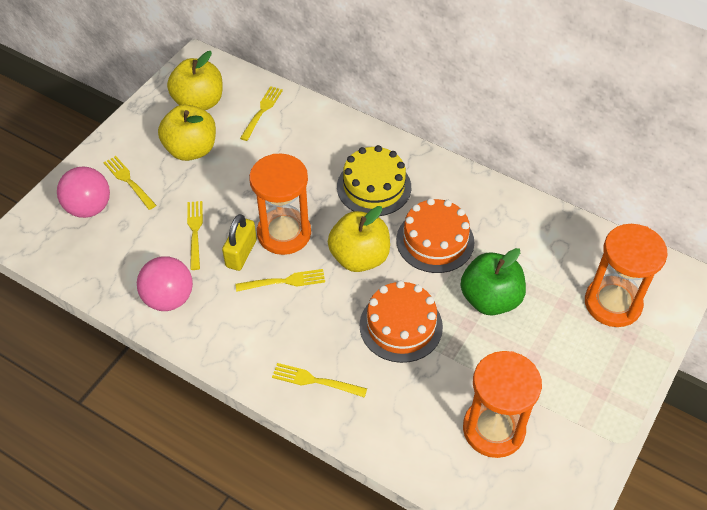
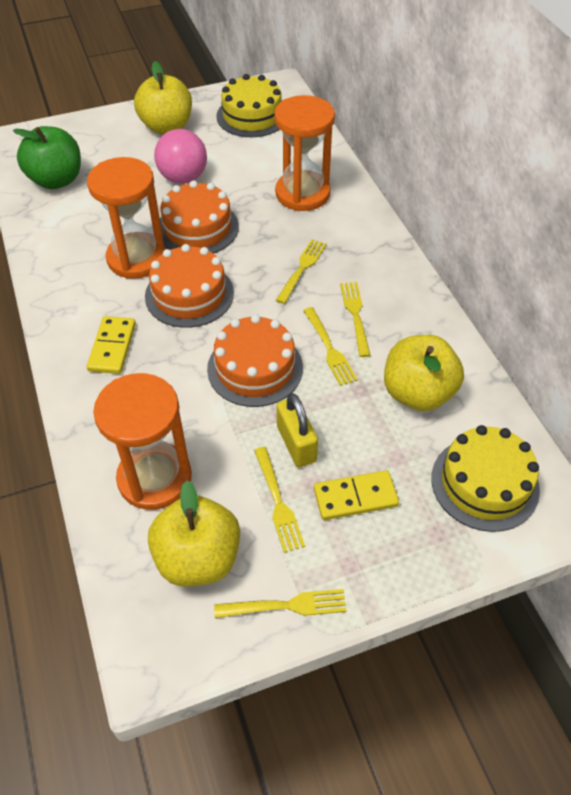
orange cake: 2 -> 3
pink ball: 2 -> 1
yellow cake: 1 -> 2
yellow domino: 0 -> 2

